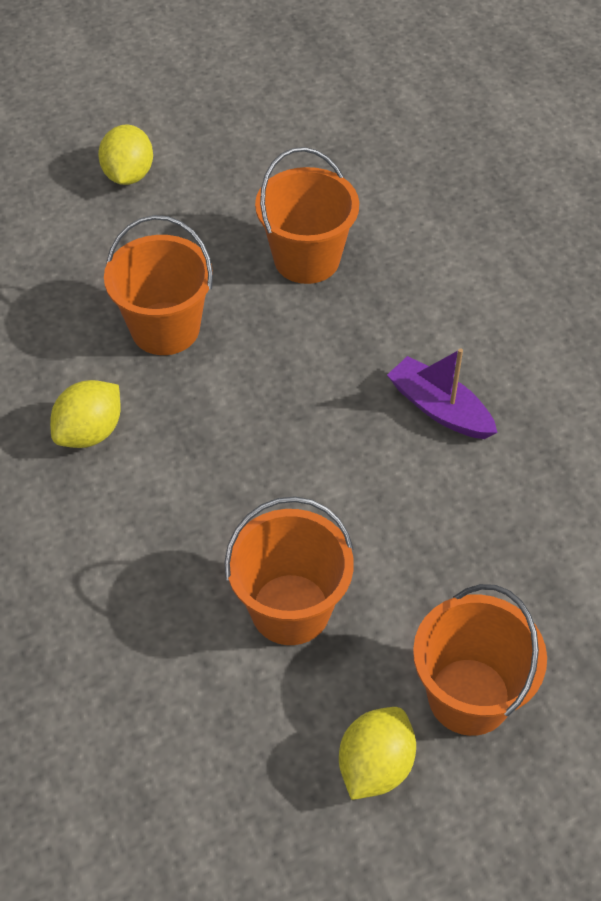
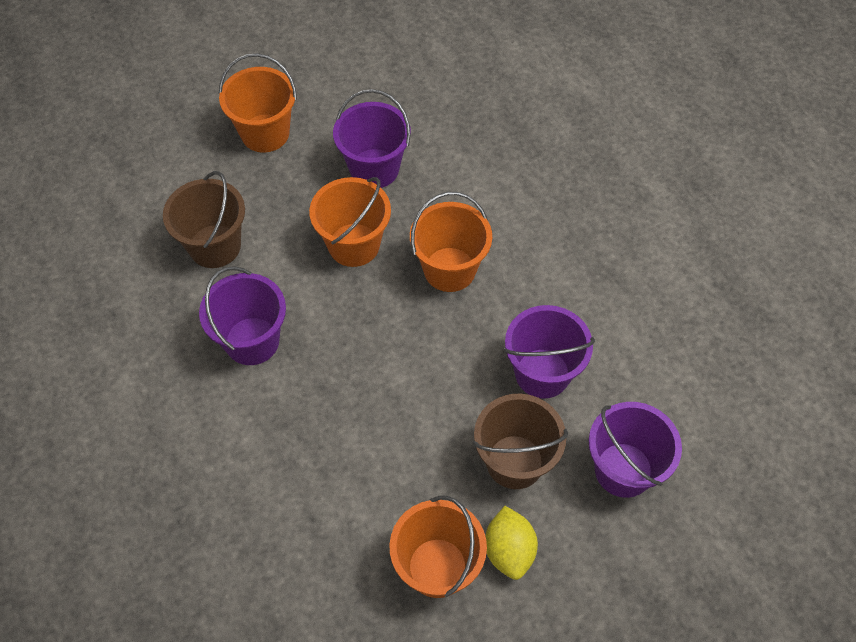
brown bucket: 0 -> 2
purple boat: 1 -> 0
purple bucket: 0 -> 4
yellow lemon: 3 -> 1

